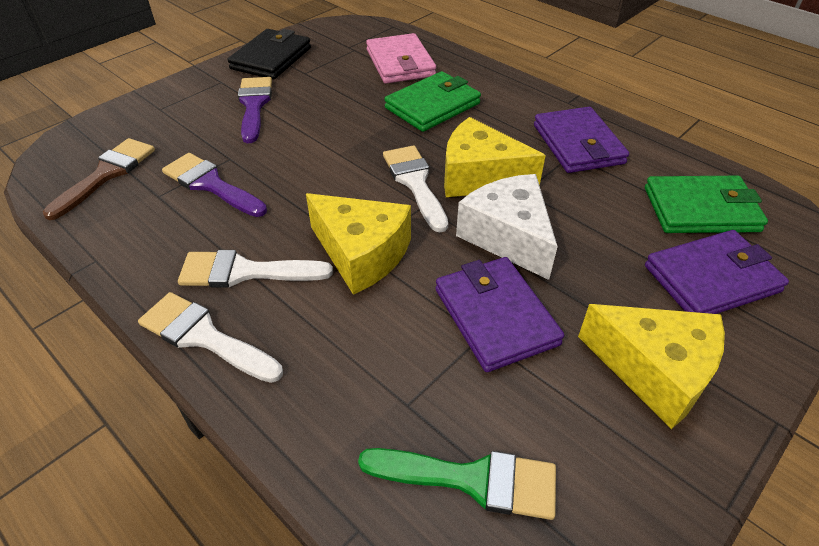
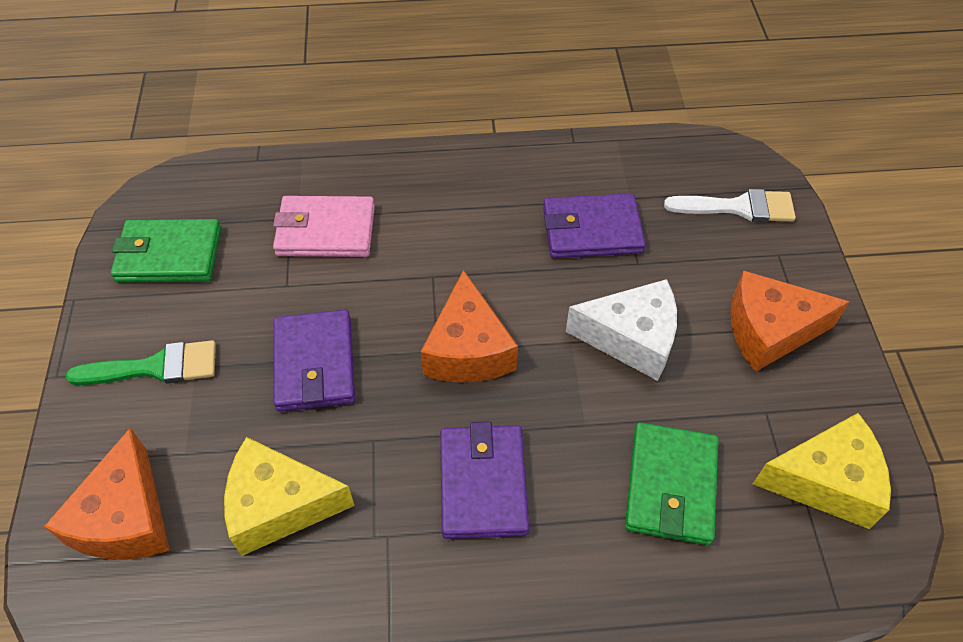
black wallet: 1 -> 0
brown brush: 1 -> 0
orange cheese: 0 -> 3
purple brush: 2 -> 0
white brush: 3 -> 1
yellow cheese: 3 -> 2

